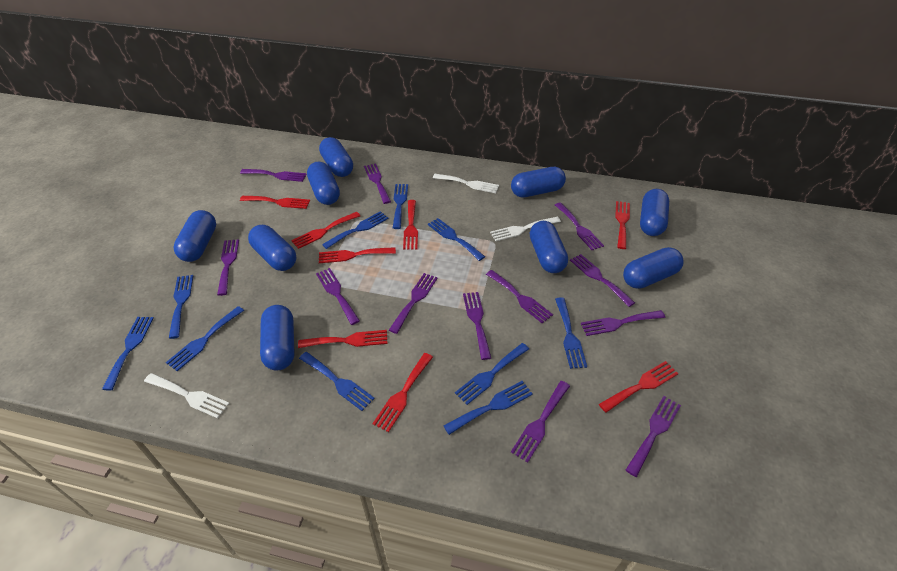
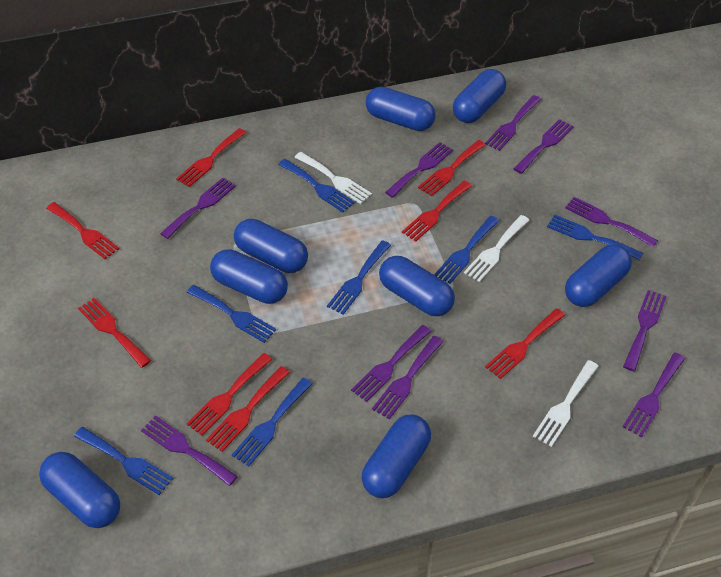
blue capsule: 9 -> 8
blue fork: 10 -> 7
purple fork: 12 -> 10

